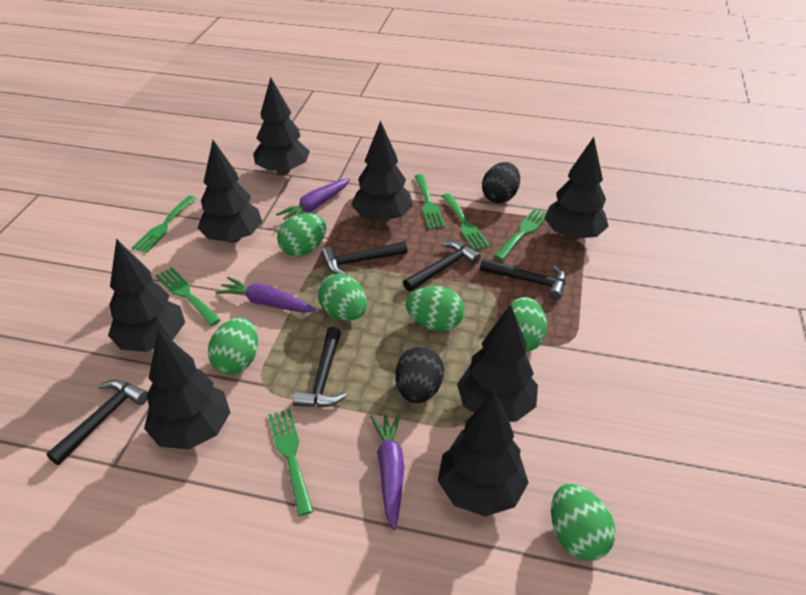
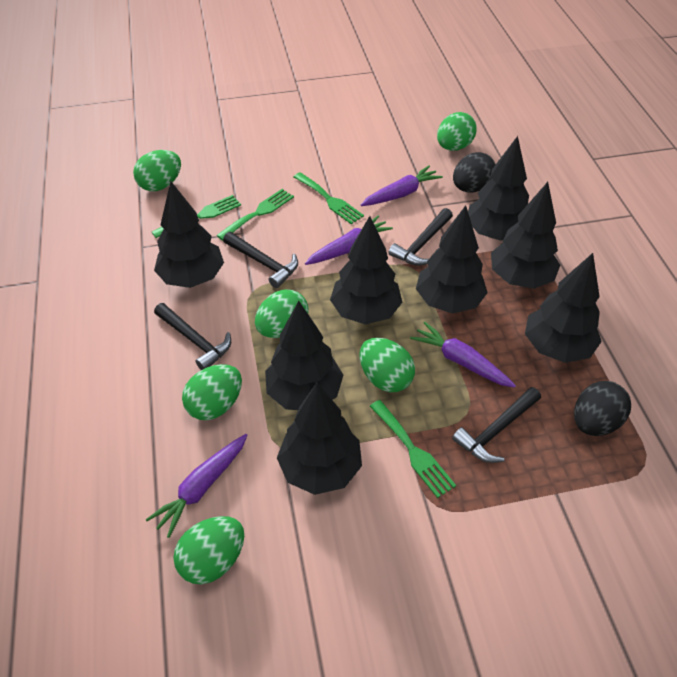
black hammer: 5 -> 4
green fork: 6 -> 4
purple carrot: 3 -> 4

